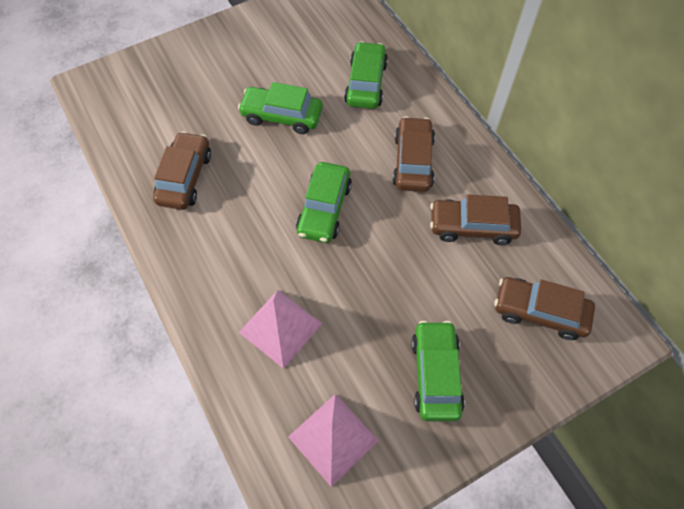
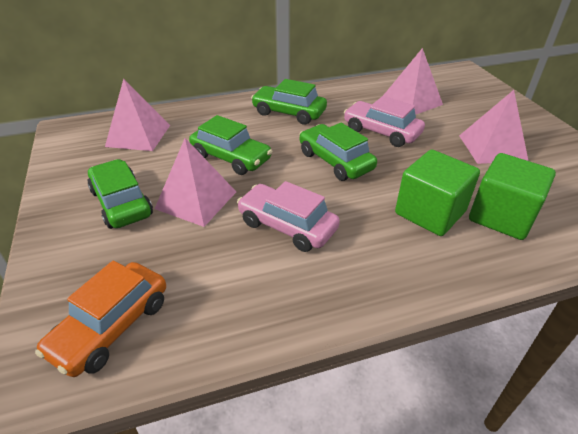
brown car: 4 -> 0
green cube: 0 -> 2
orange car: 0 -> 1
pink car: 0 -> 2
pink pyramid: 2 -> 4

